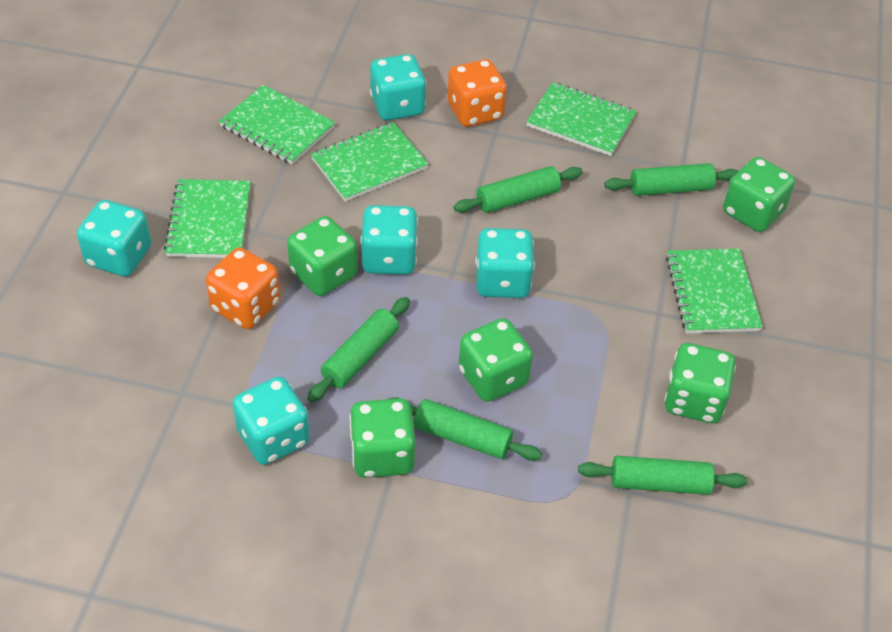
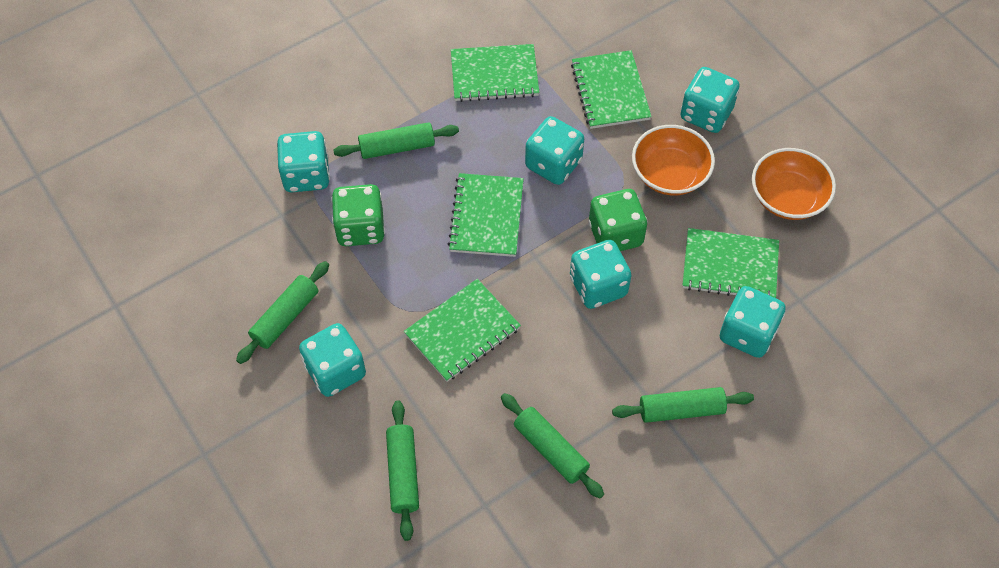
green dice: 5 -> 2
orange bowl: 0 -> 2
orange dice: 2 -> 0
turquoise dice: 5 -> 6

